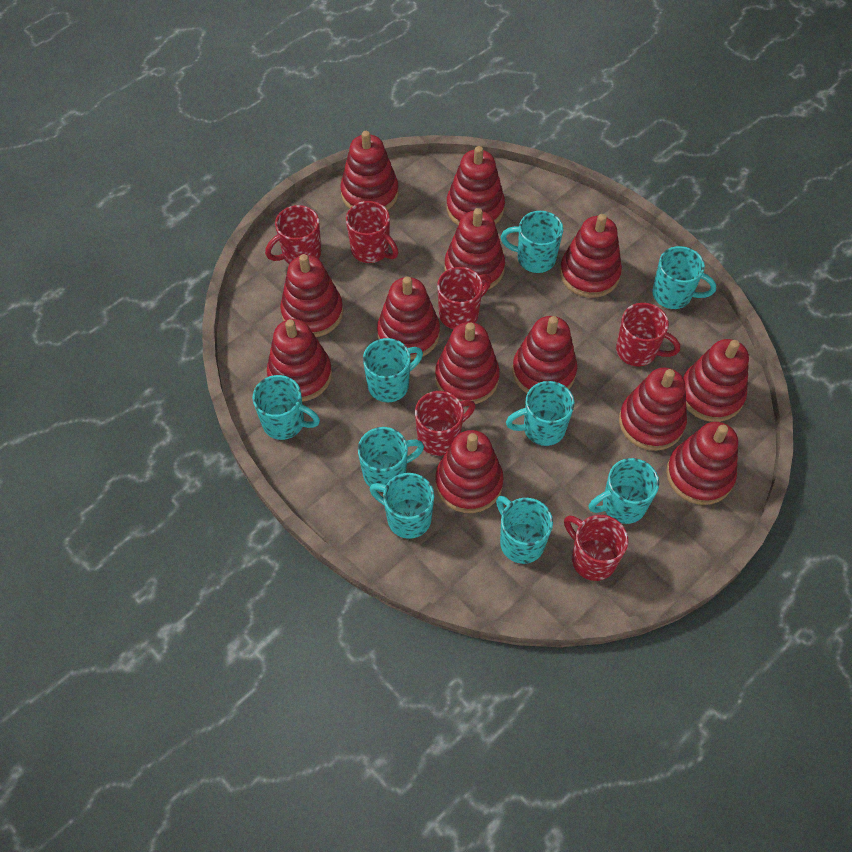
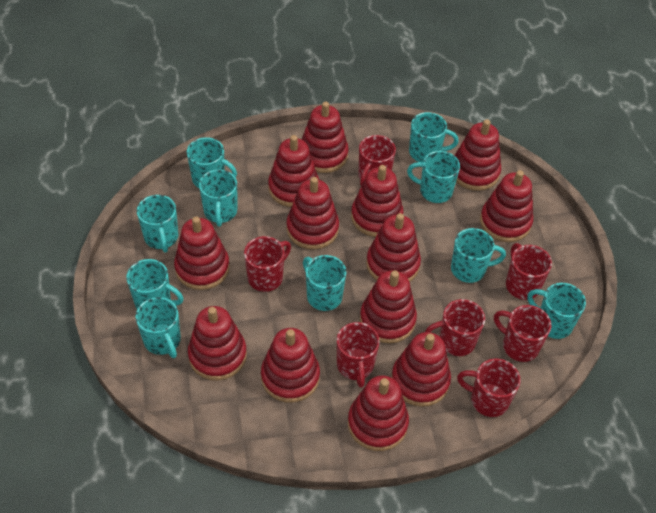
red mug: 6 -> 7
turquoise mug: 9 -> 10

